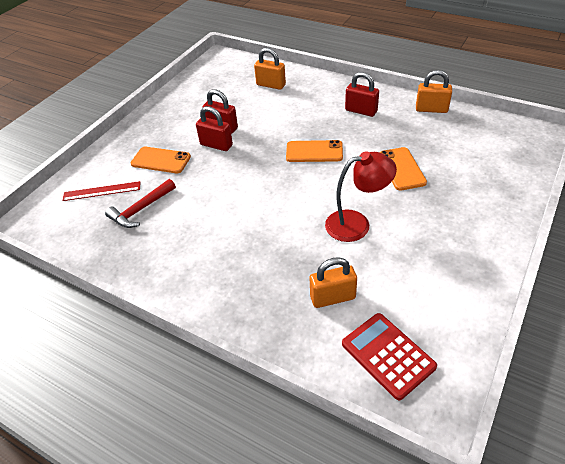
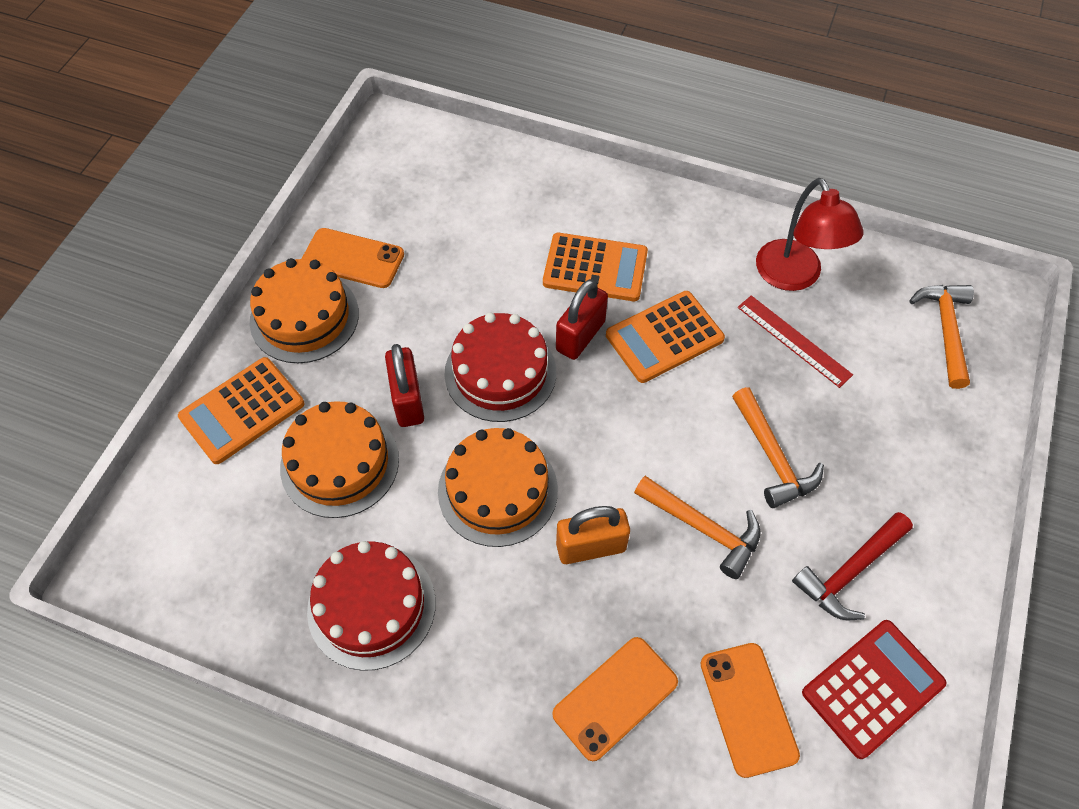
orange cake: 0 -> 3
orange calculator: 0 -> 3
orange hammer: 0 -> 3
orange padlock: 3 -> 1
red cake: 0 -> 2
red padlock: 3 -> 2

